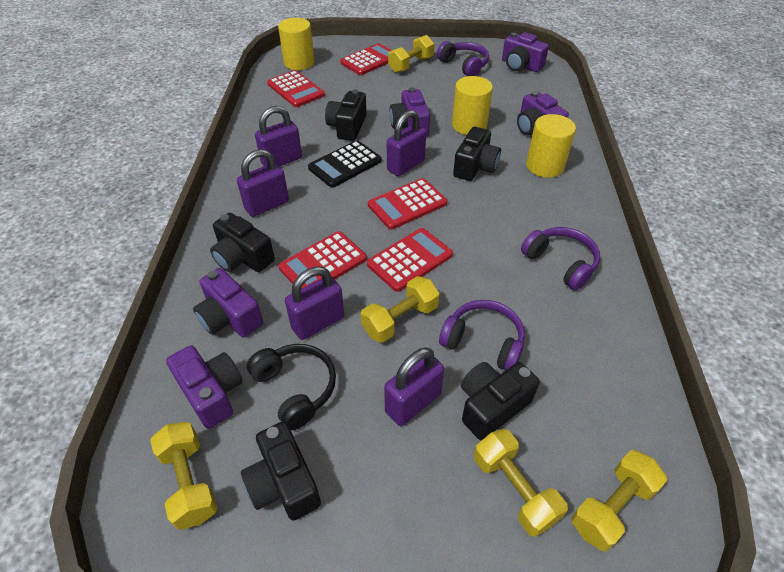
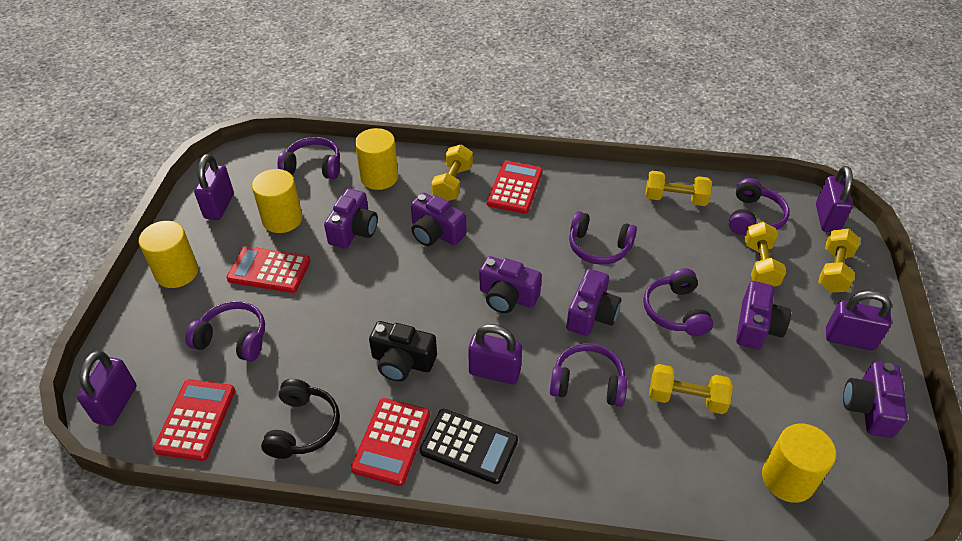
black camera: 5 -> 1
purple camera: 5 -> 6
purple headphones: 3 -> 6
red calculator: 5 -> 4
yellow cylinder: 3 -> 4

